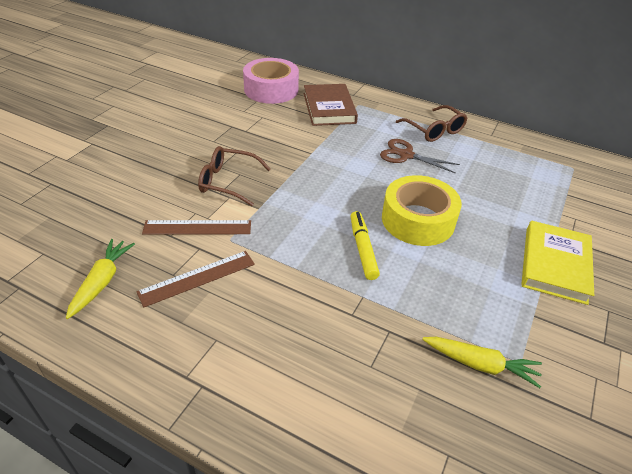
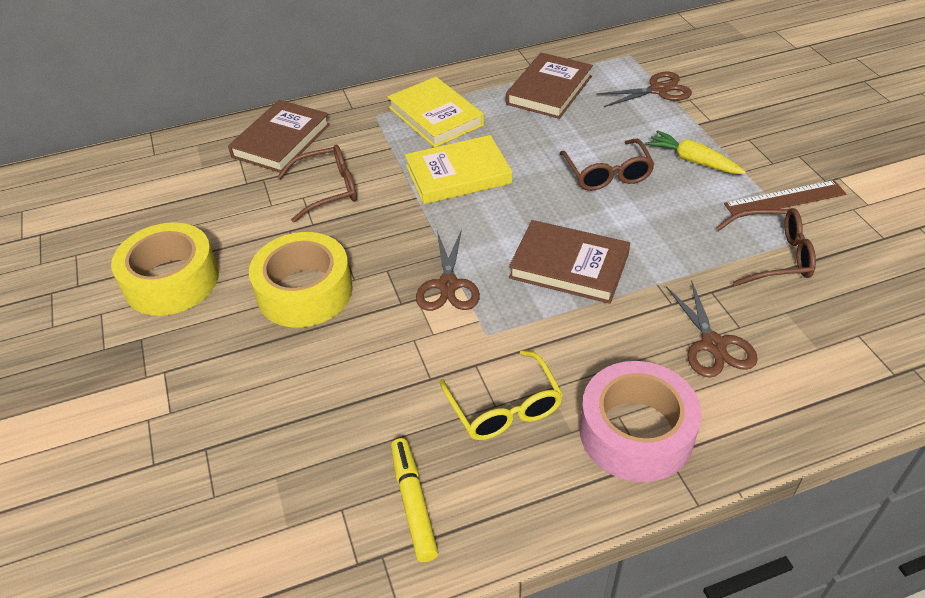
brown book: 1 -> 3
brown glasses: 2 -> 3
brown ruler: 2 -> 1
brown scissors: 1 -> 3
yellow book: 1 -> 2
yellow carrot: 2 -> 1
yellow glasses: 0 -> 1
yellow tape: 1 -> 2

